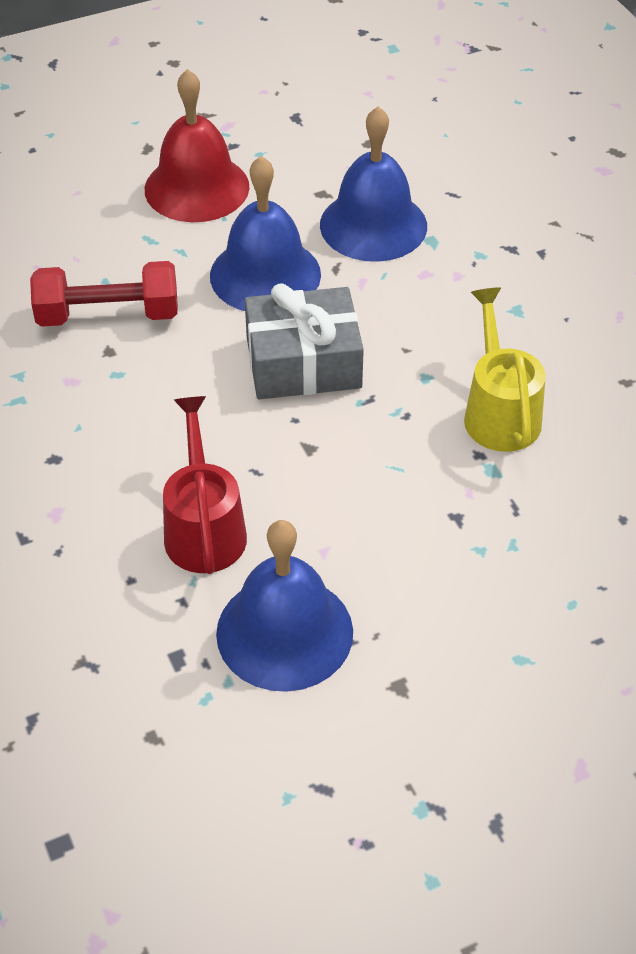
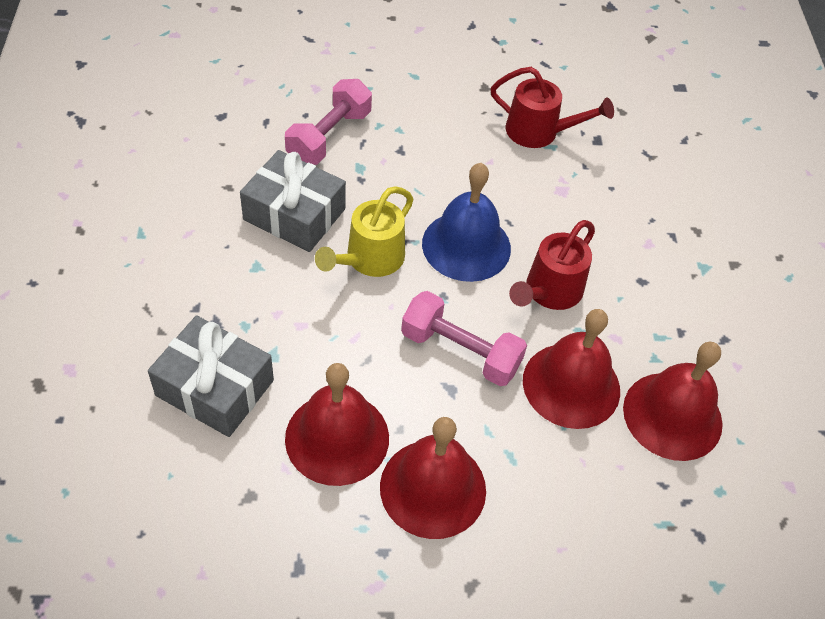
blue bell: 3 -> 1
grey gift: 1 -> 2
pink dumbbell: 0 -> 2
red bell: 1 -> 4
red dumbbell: 1 -> 0
red watering can: 1 -> 2

